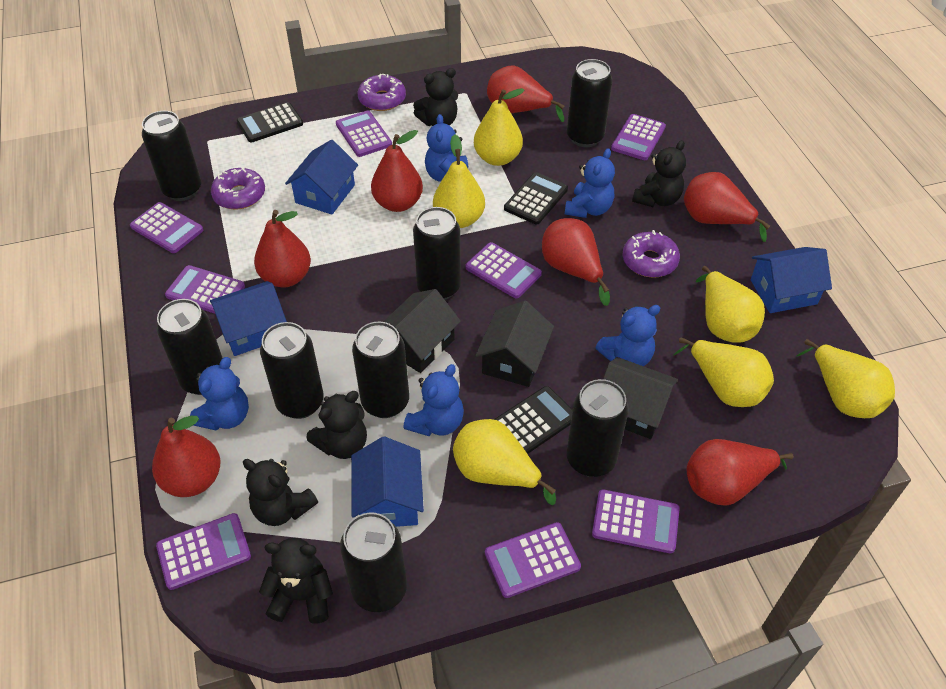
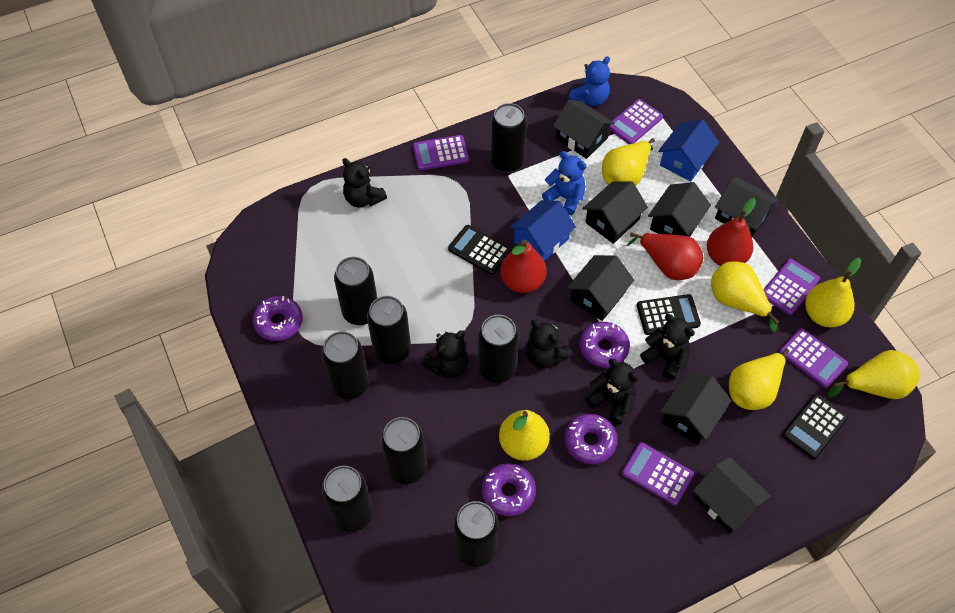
black house: 3 -> 7
blue house: 4 -> 2
blue teddy bear: 5 -> 2
purple calculator: 8 -> 5
purple donut: 3 -> 4
red pear: 7 -> 3

